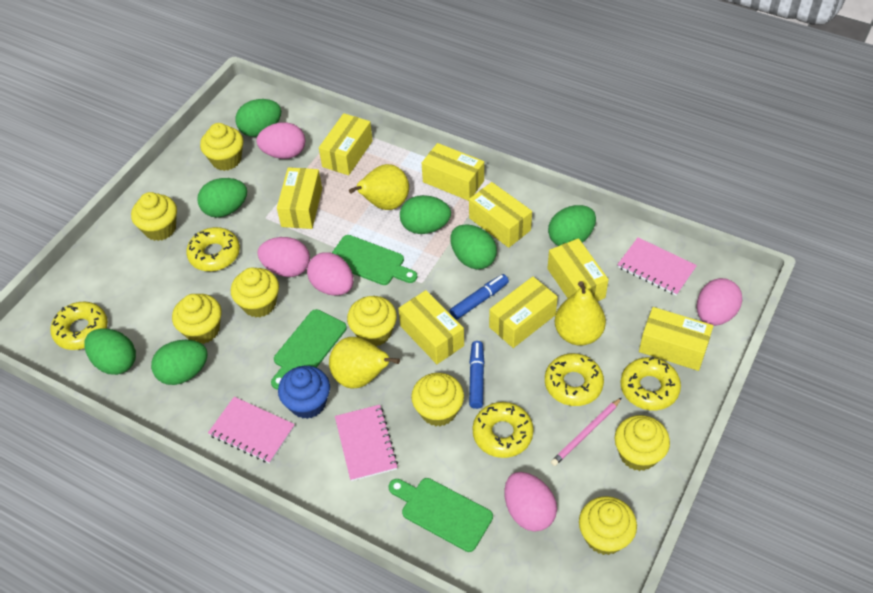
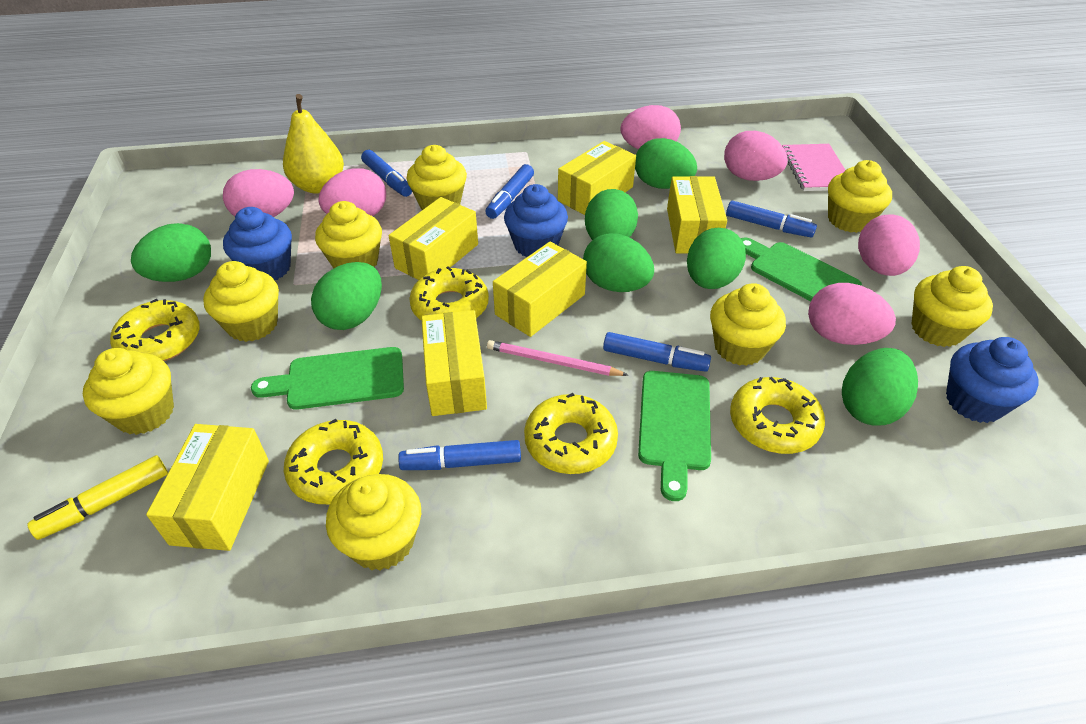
blue cupcake: 1 -> 3
blue marker: 2 -> 5
pink egg: 5 -> 6
pink notebook: 3 -> 1
yellow box: 8 -> 6
yellow marker: 0 -> 1
yellow pear: 3 -> 1

